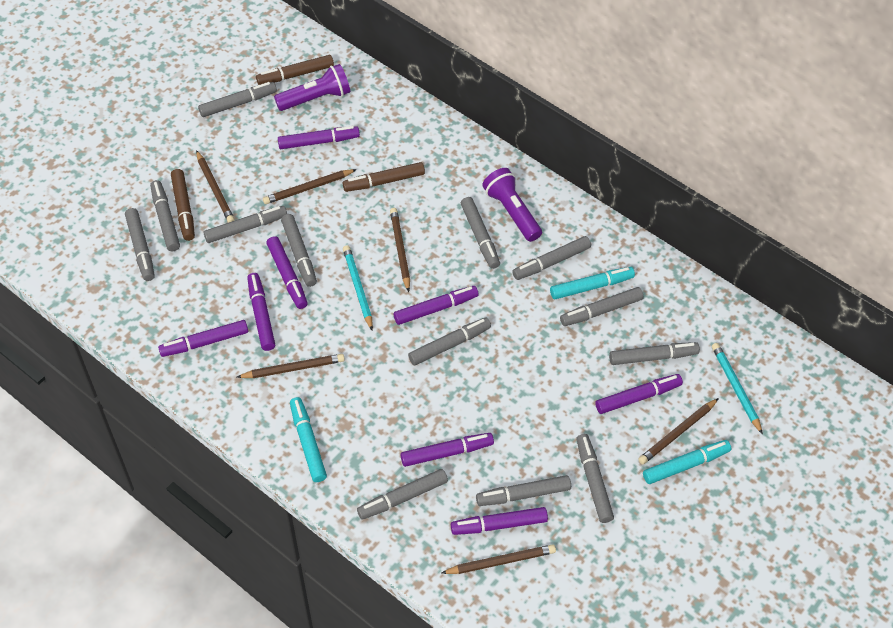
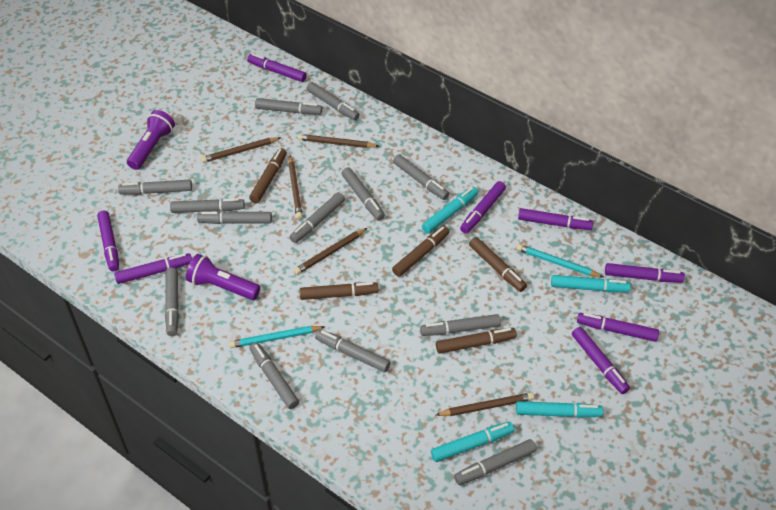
brown marker: 3 -> 5
brown pencil: 6 -> 5
turquoise marker: 3 -> 4

